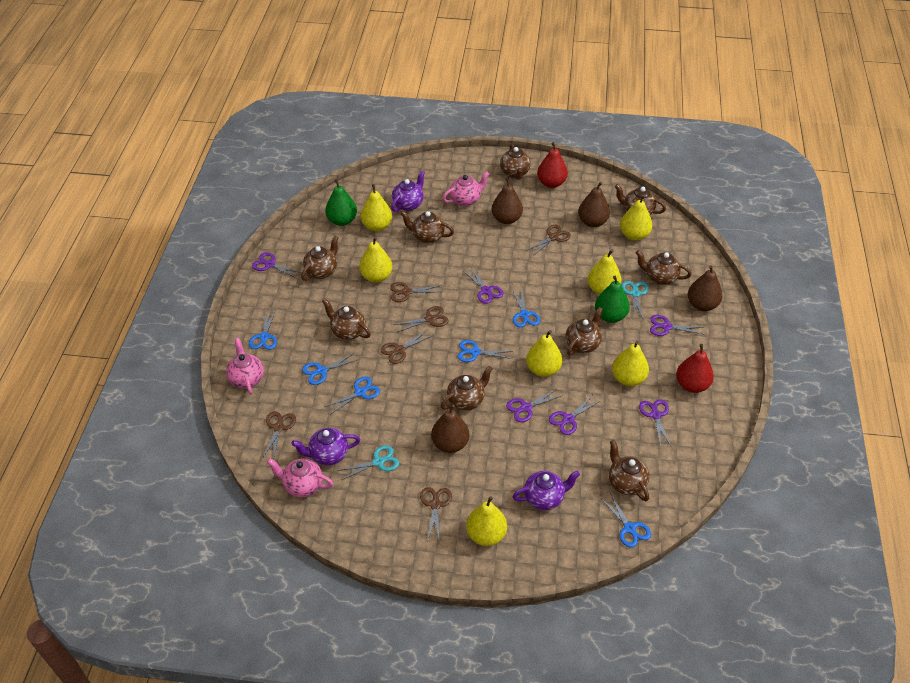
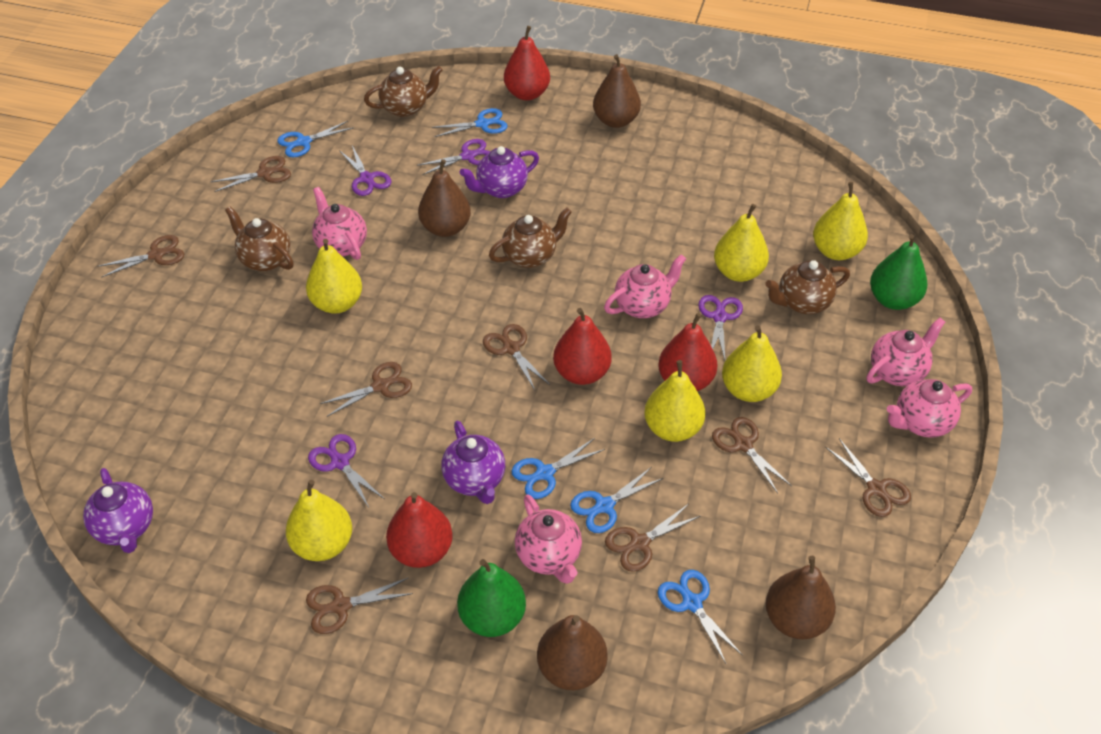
blue scissors: 6 -> 5
brown scissors: 6 -> 8
brown teapot: 9 -> 4
pink teapot: 3 -> 5
purple scissors: 6 -> 4
red pear: 2 -> 4
turquoise scissors: 2 -> 0
yellow pear: 7 -> 6

